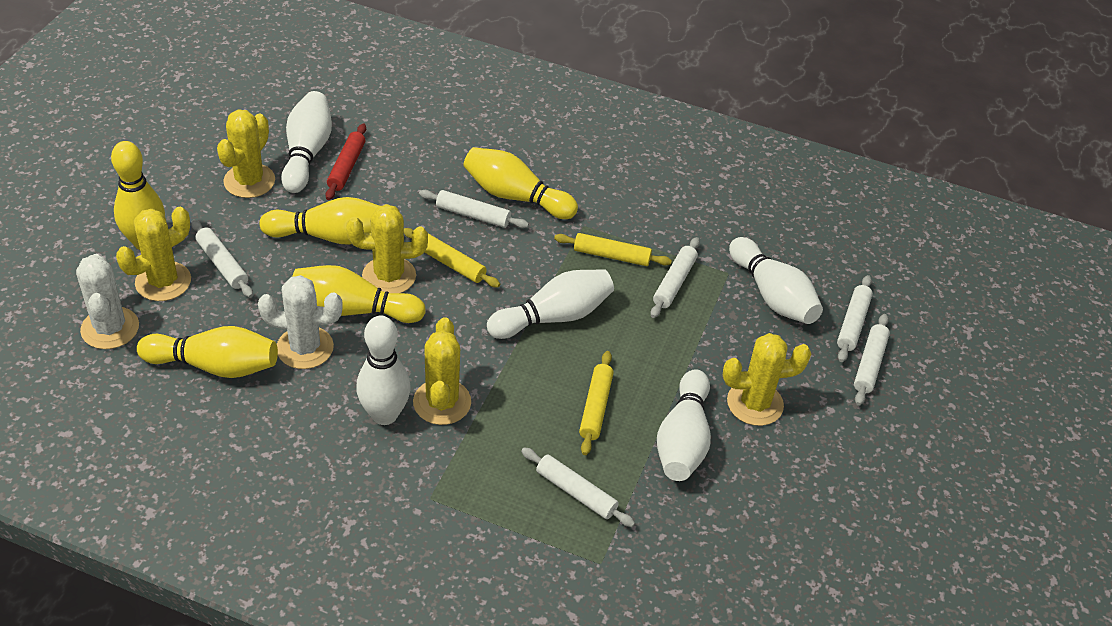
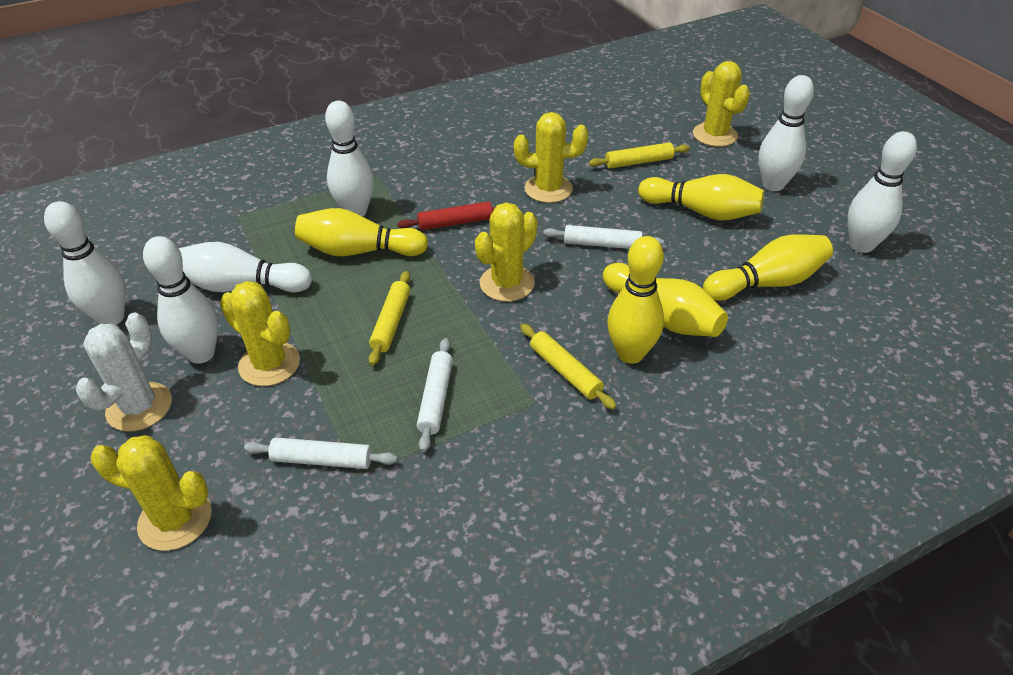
white bowling pin: 5 -> 6
white cactus: 2 -> 1
white rolling pin: 6 -> 3

